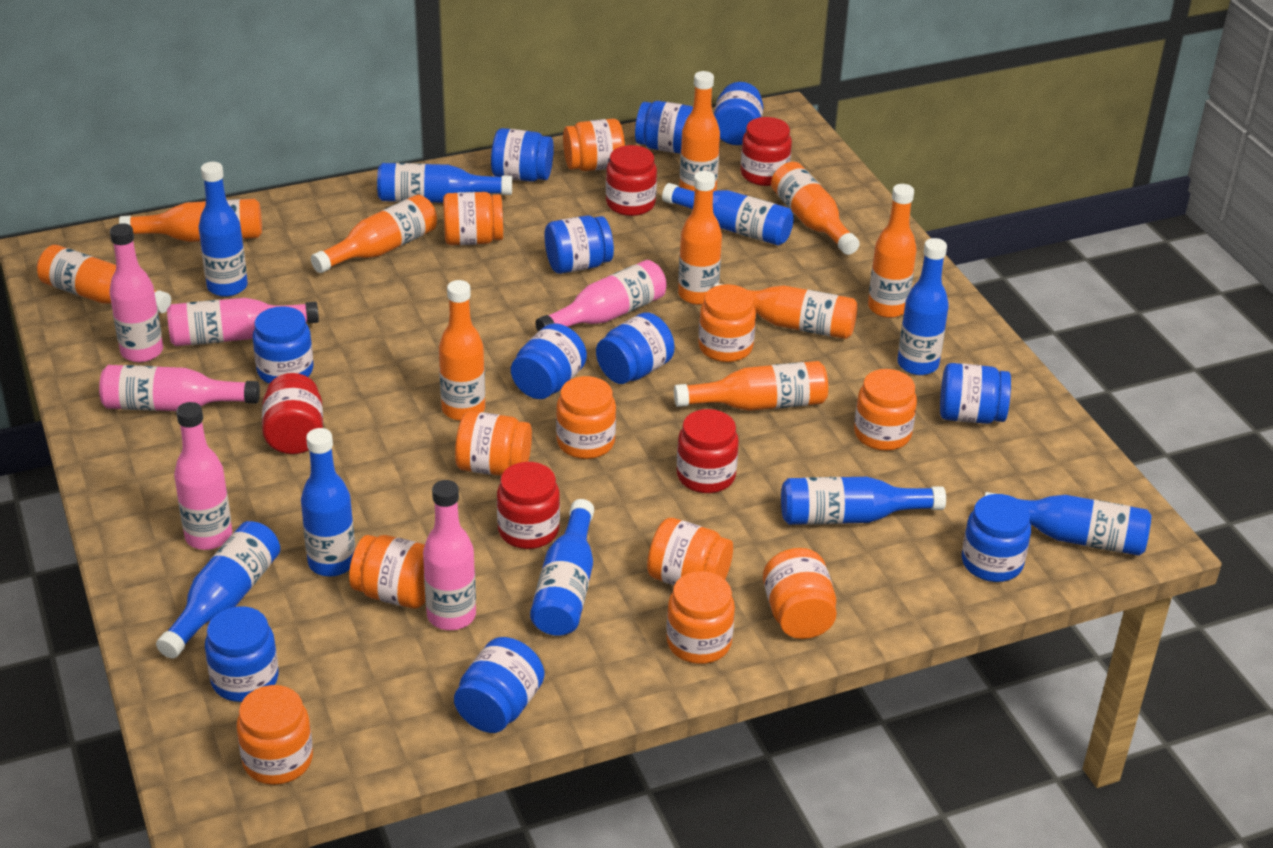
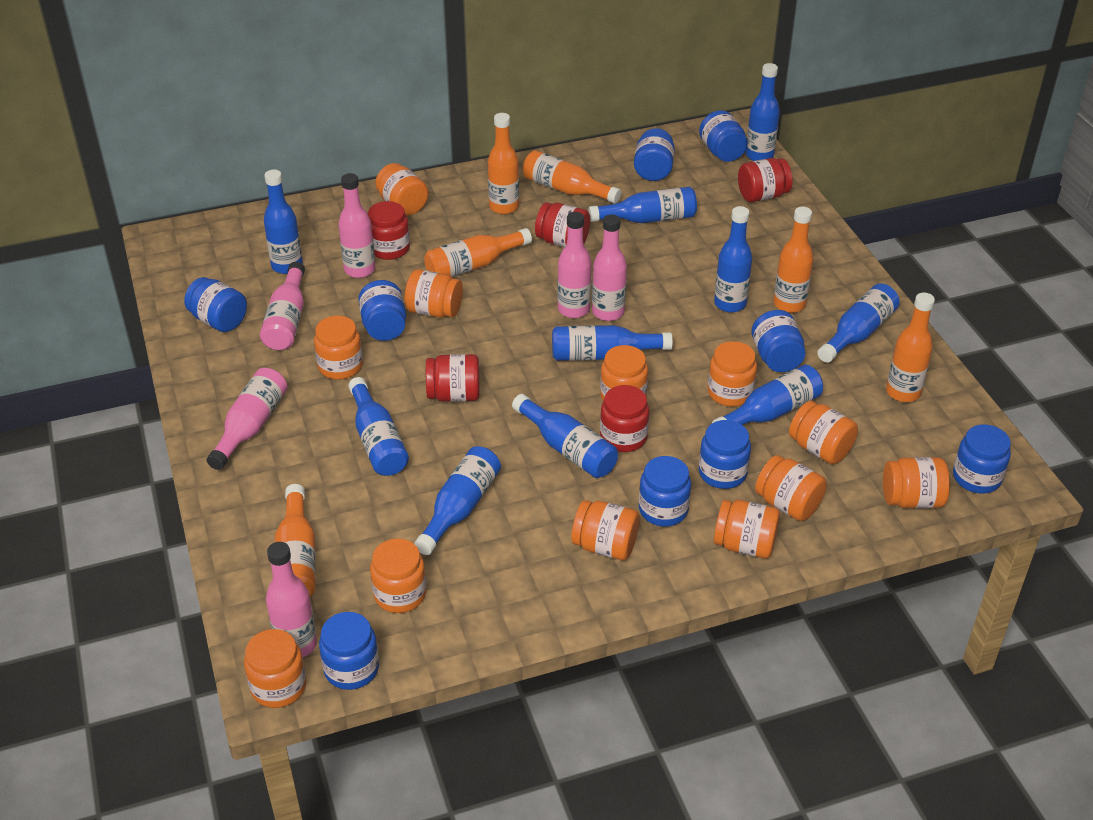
blue bottle: 9 -> 10
blue jar: 11 -> 9
orange bottle: 10 -> 6
orange jar: 11 -> 12

